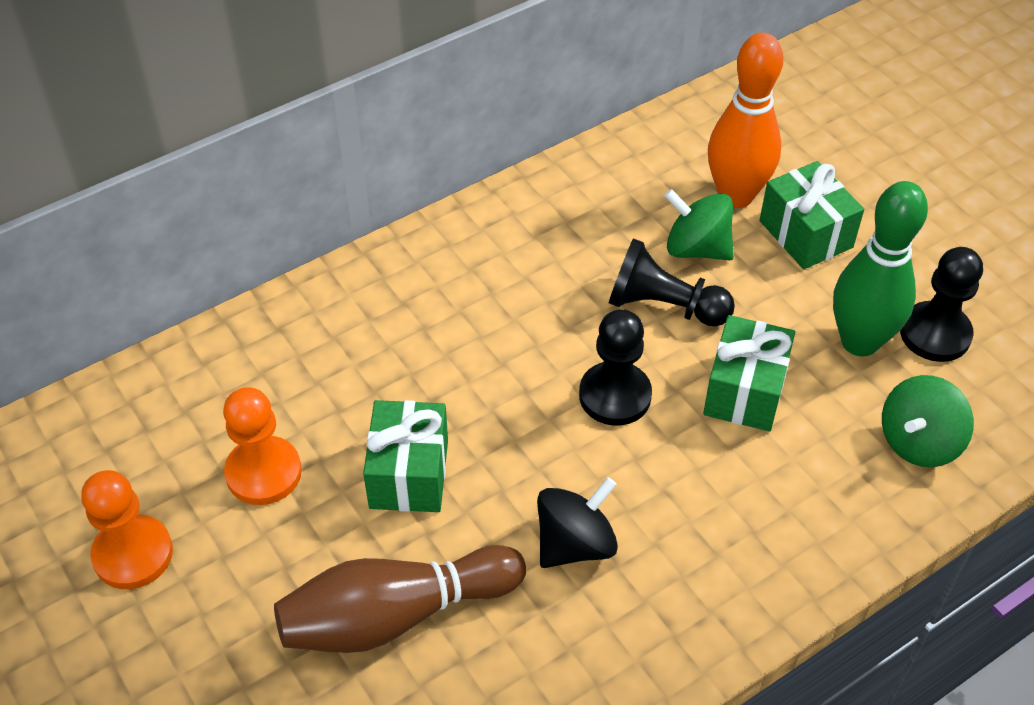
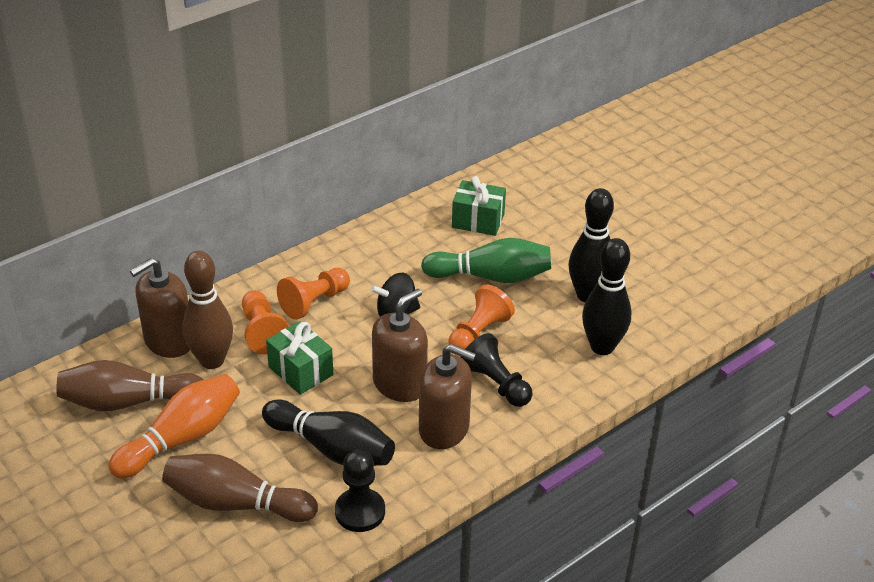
black bowling pin: 0 -> 3
black pawn: 3 -> 2
brown bowling pin: 1 -> 3
brown soap dispenser: 0 -> 3
green gift: 3 -> 2
green spinning top: 2 -> 0
orange pawn: 2 -> 3

